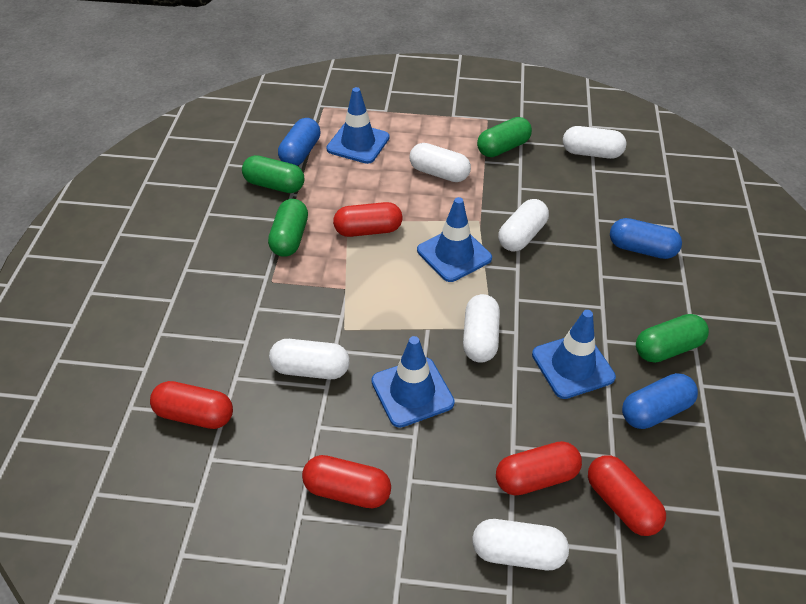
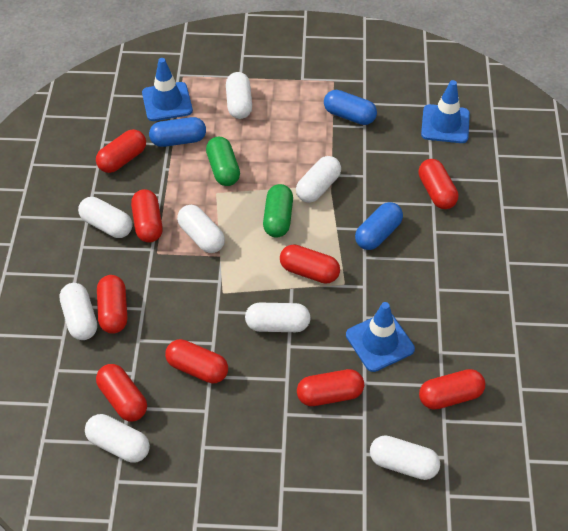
blue traffic cone: 4 -> 3
green capsule: 4 -> 2
red capsule: 5 -> 9
white capsule: 6 -> 8

